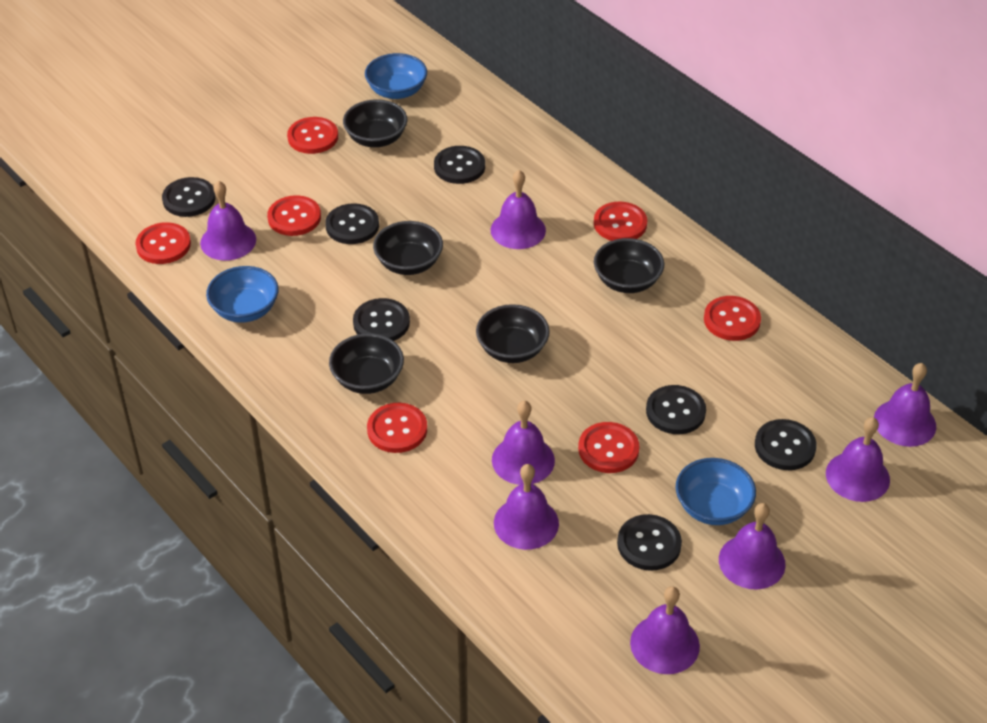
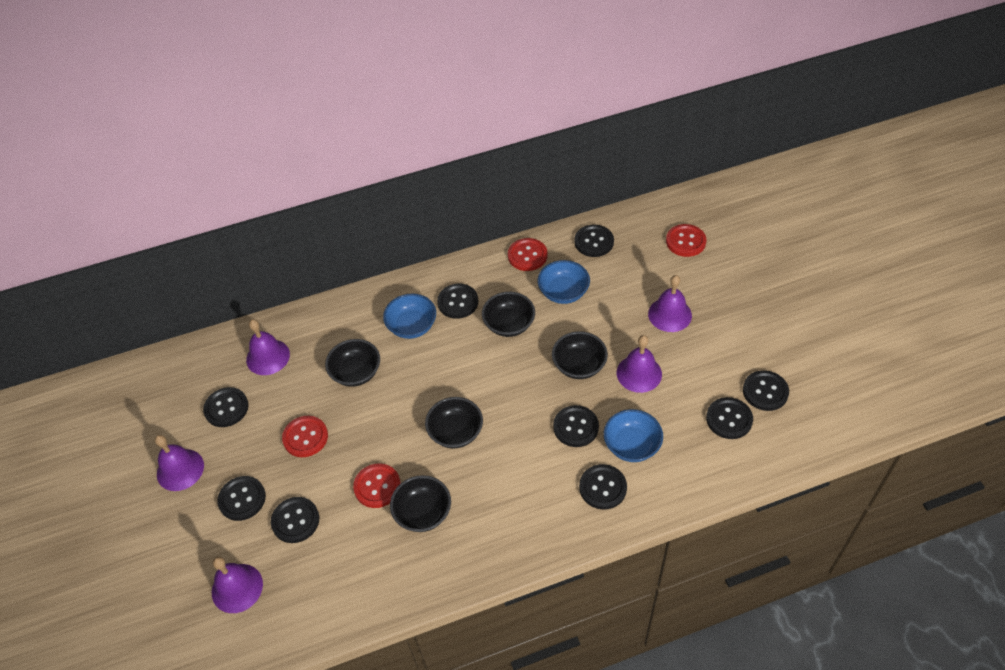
black button: 7 -> 9
purple bell: 8 -> 5
red button: 7 -> 4

